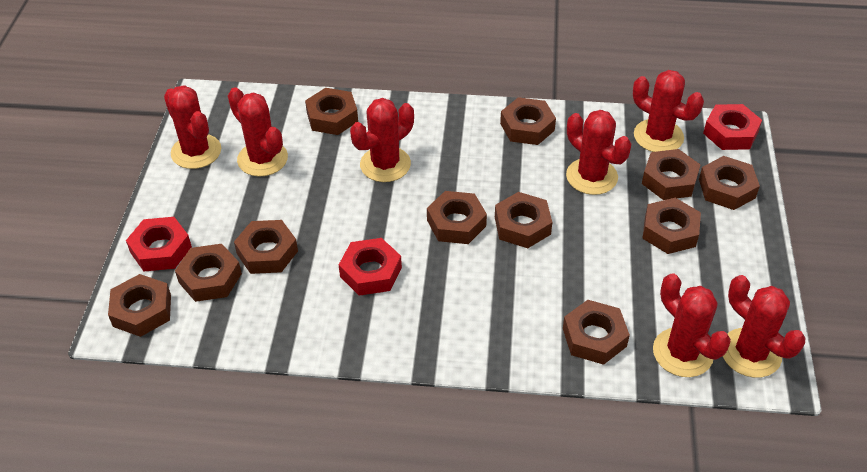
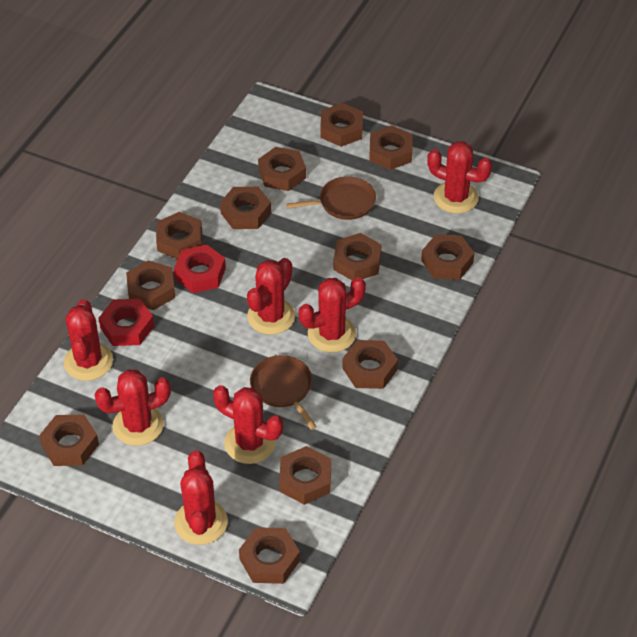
brown nut: 11 -> 12
brown pan: 0 -> 2
red nut: 3 -> 2

